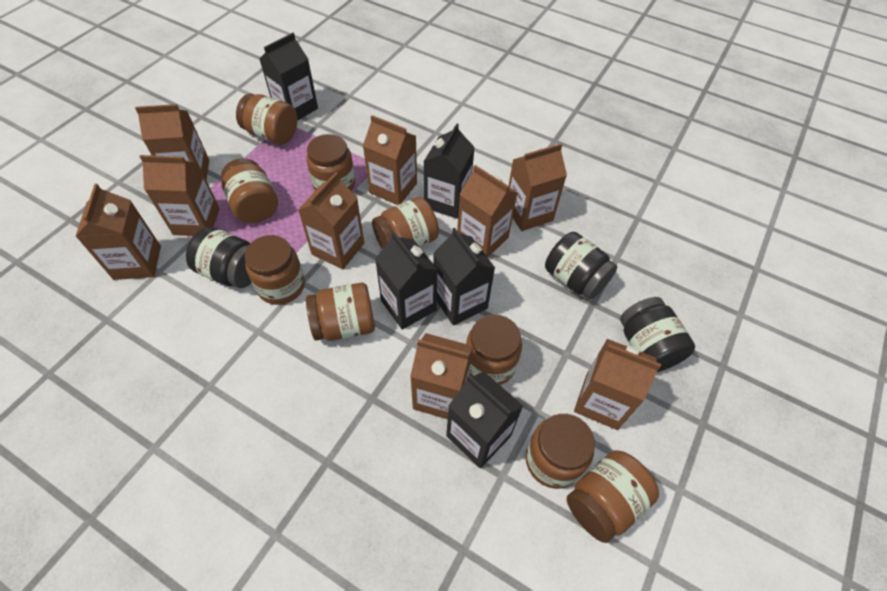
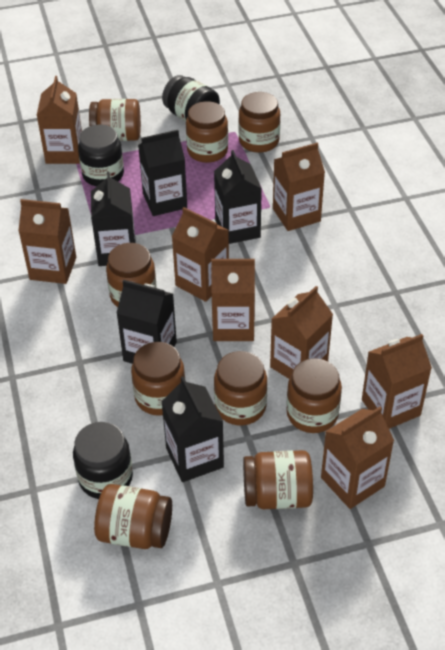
brown carton: 9 -> 8

